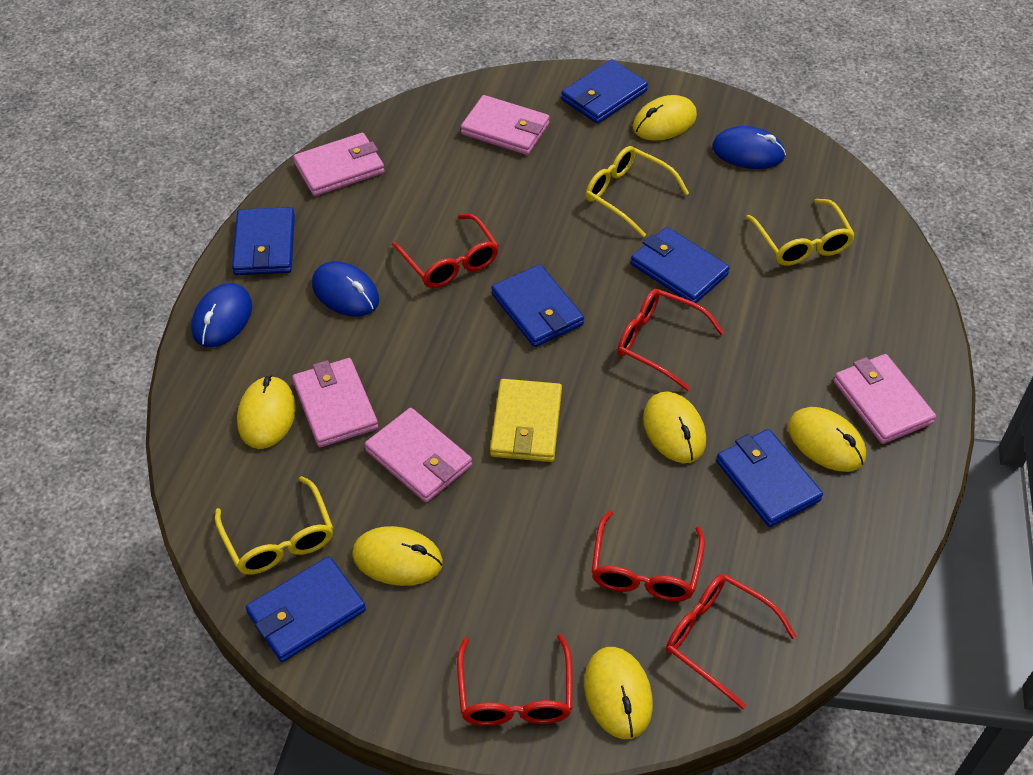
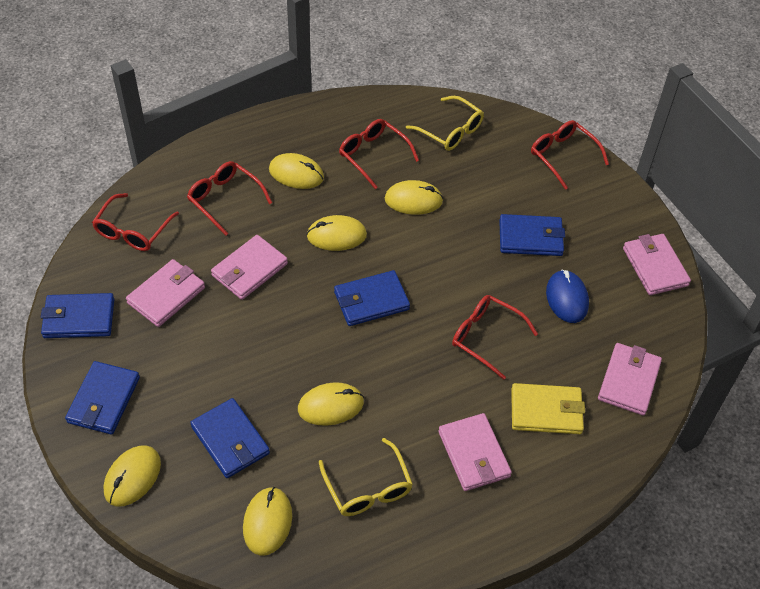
blue mouse: 3 -> 1
blue wallet: 6 -> 5
yellow glasses: 3 -> 2

